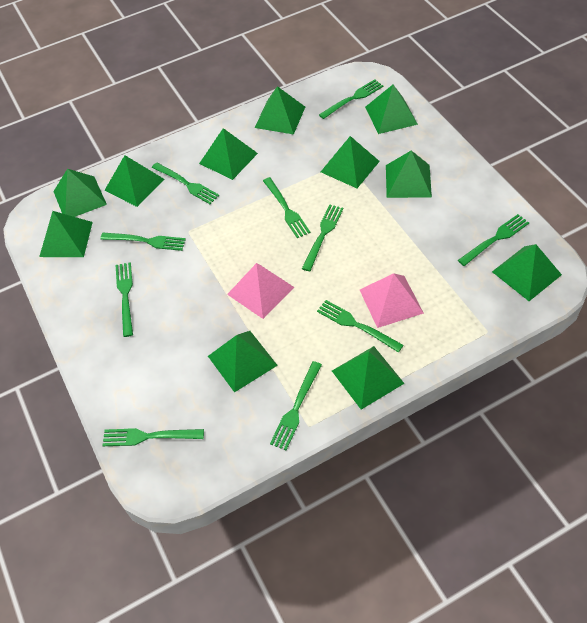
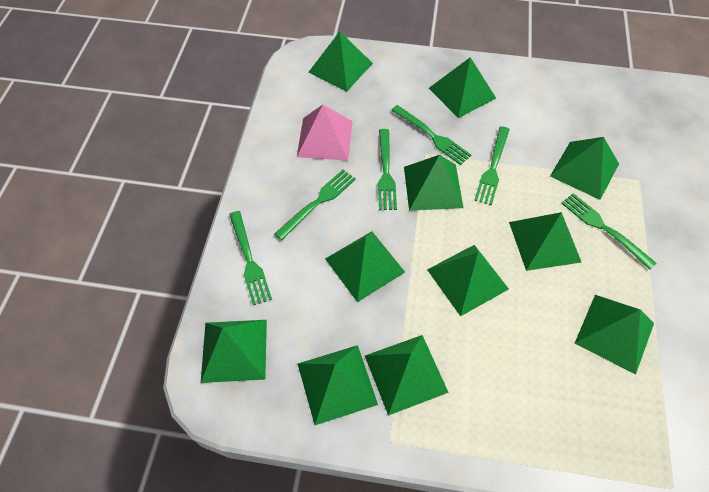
green fork: 10 -> 6
pink pyramid: 2 -> 1

